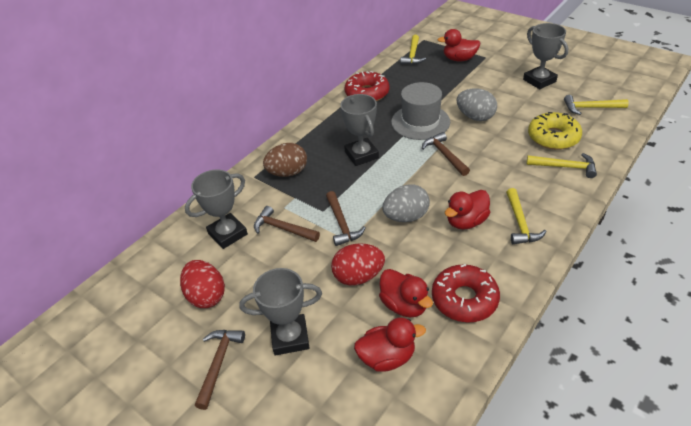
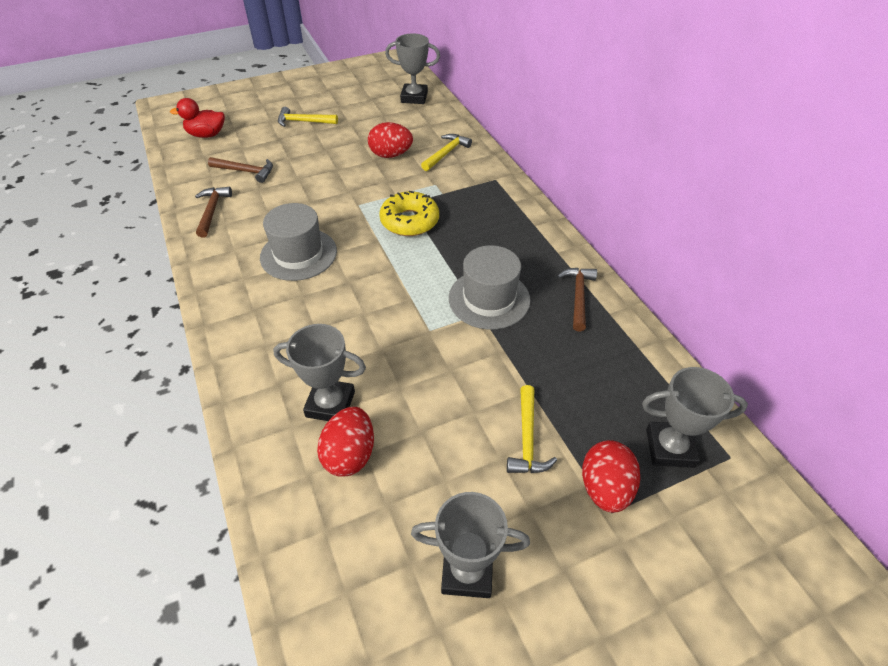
brown egg: 1 -> 0
brown hammer: 4 -> 3
grey egg: 2 -> 0
grey hat: 1 -> 2
red donut: 2 -> 0
red duck: 4 -> 1
red egg: 2 -> 3
yellow hammer: 4 -> 3

